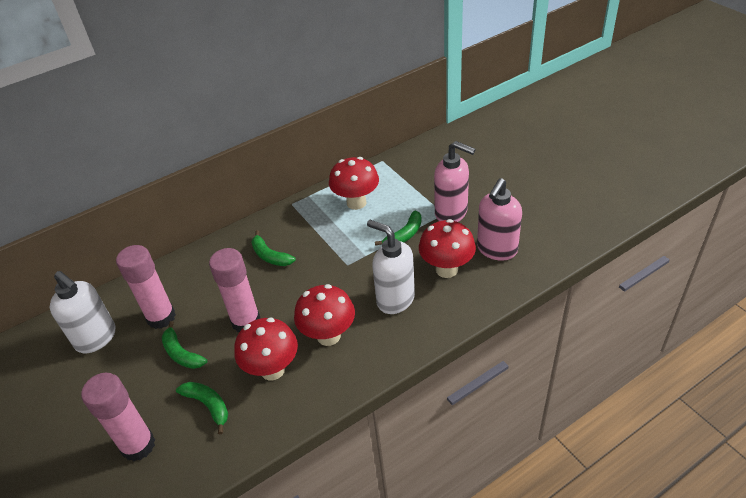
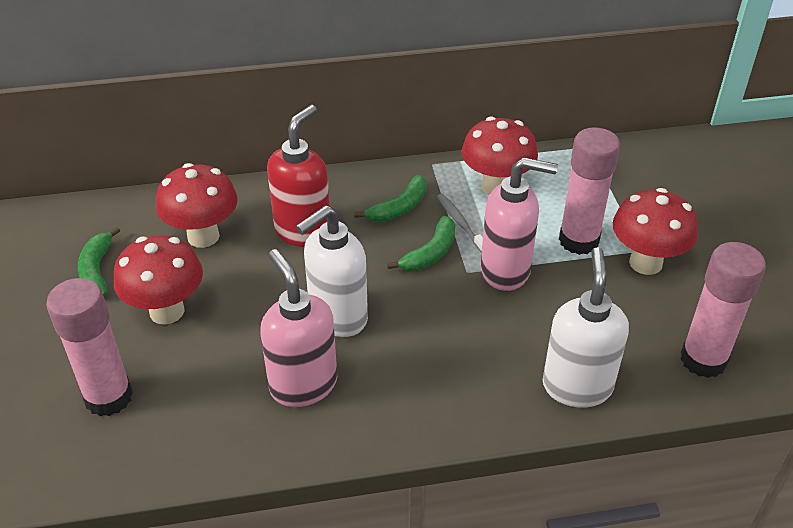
green banana: 4 -> 3
grey toothbrush: 0 -> 1
red soap dispenser: 0 -> 1

